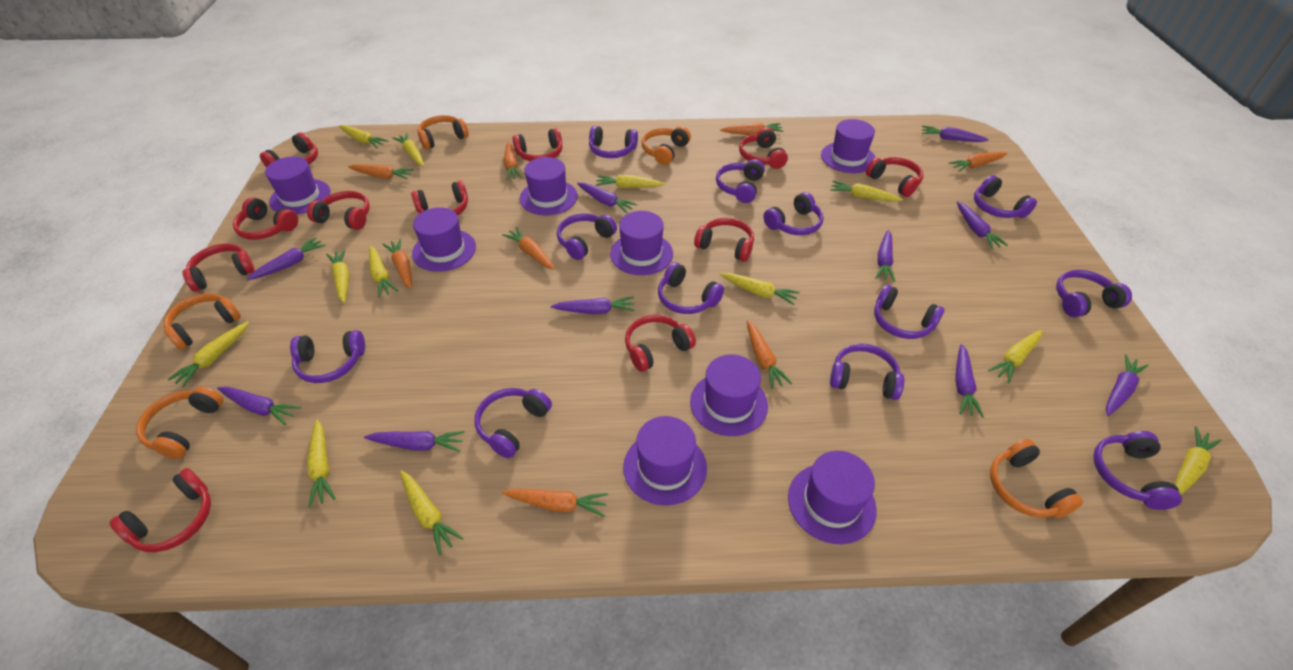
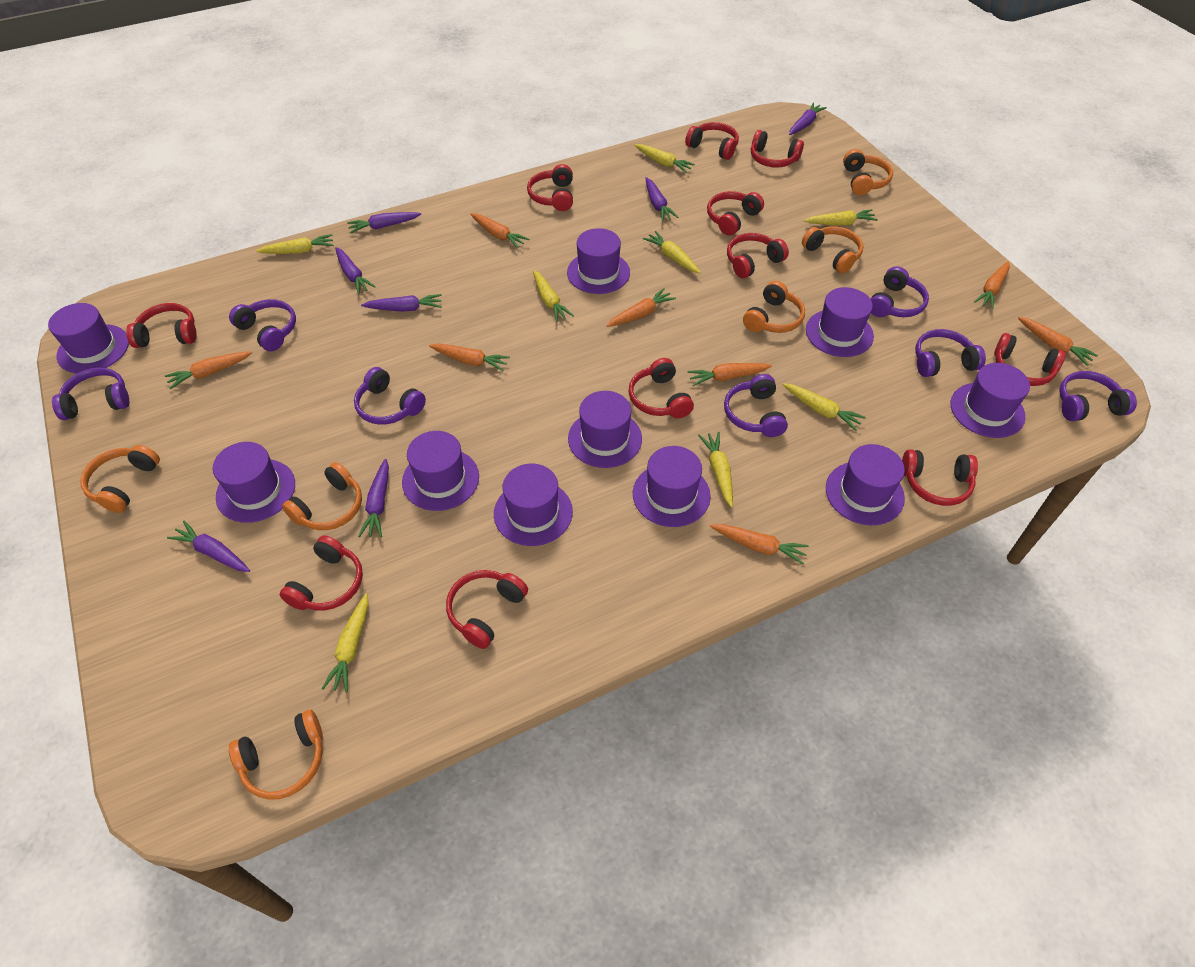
orange headphones: 5 -> 6
purple carrot: 10 -> 7
purple hat: 8 -> 10
purple headphones: 12 -> 7
yellow carrot: 12 -> 8

